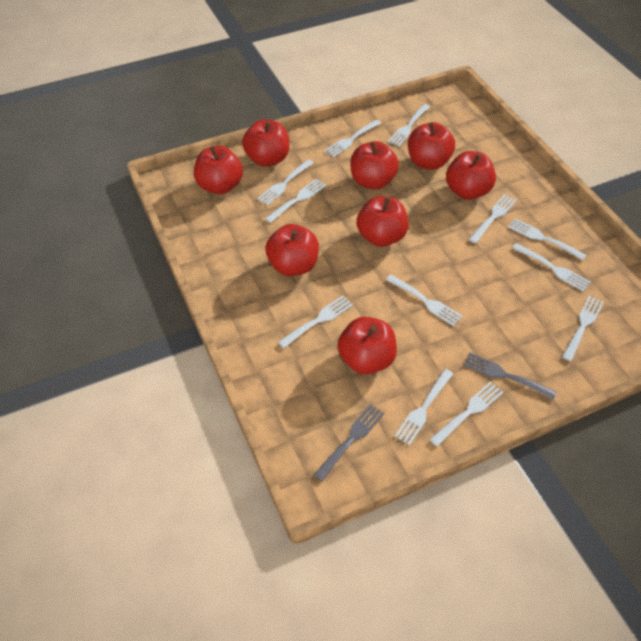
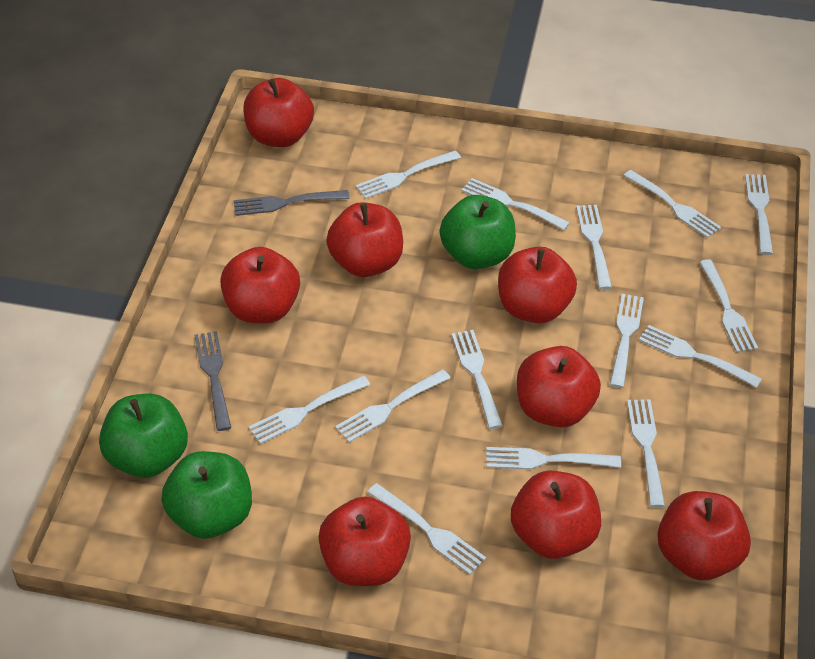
green apple: 0 -> 3
white fork: 12 -> 14

